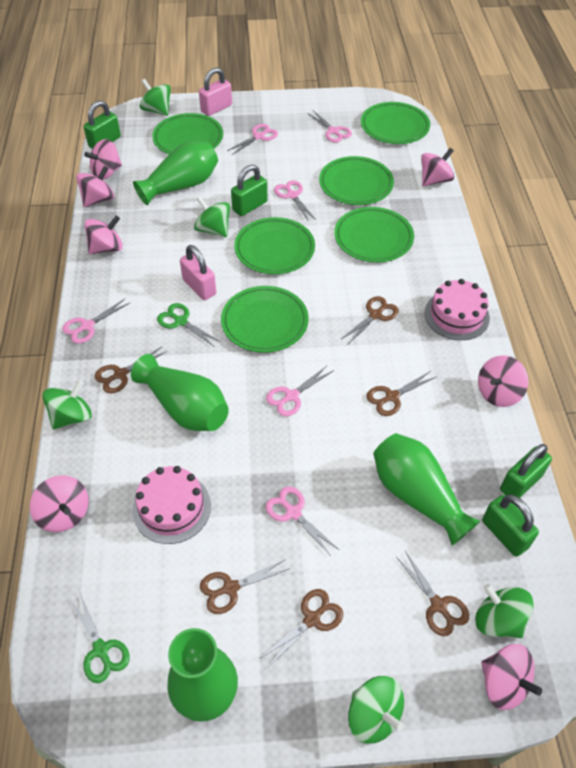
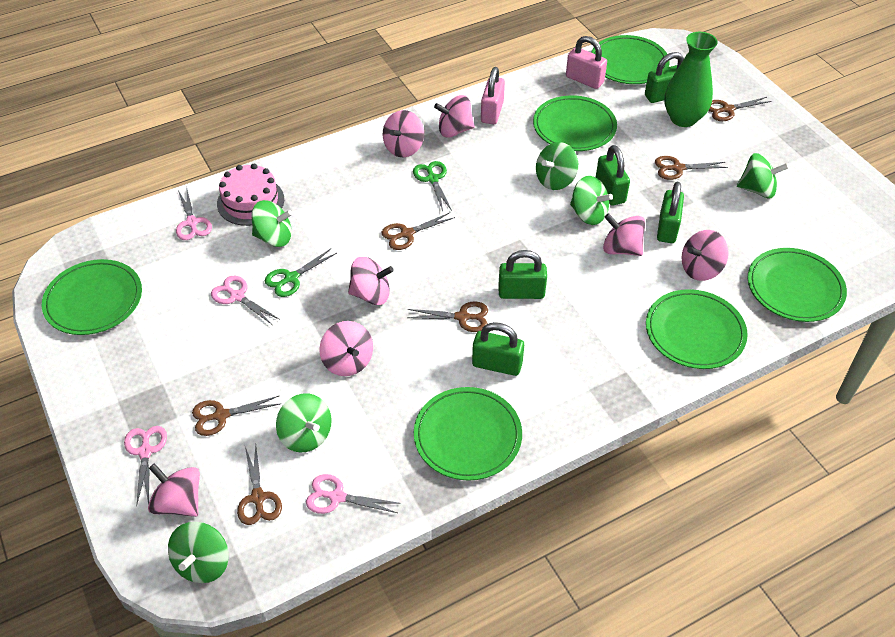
green padlock: 4 -> 5
green spinning top: 5 -> 6
green vase: 4 -> 1
pink cake: 2 -> 1
pink scissors: 6 -> 4

